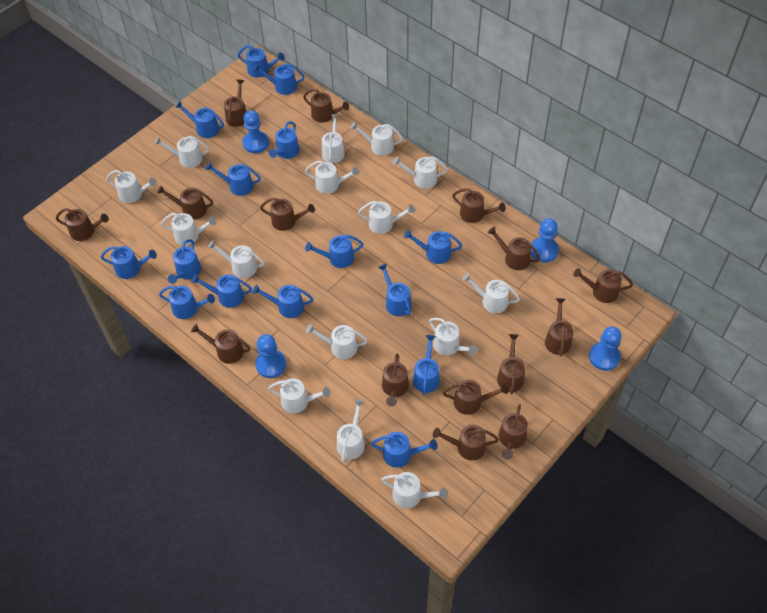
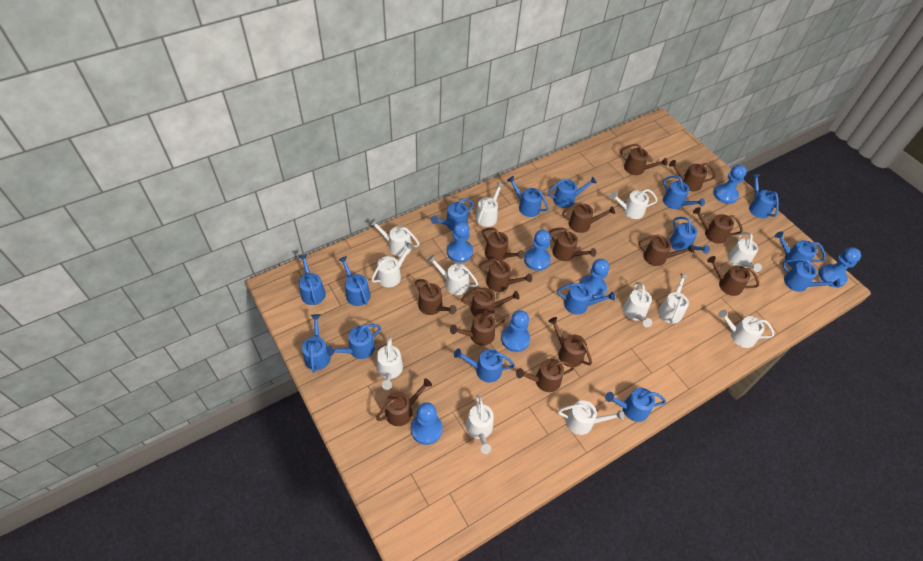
blue pawn: 4 -> 7
white watering can: 15 -> 12

